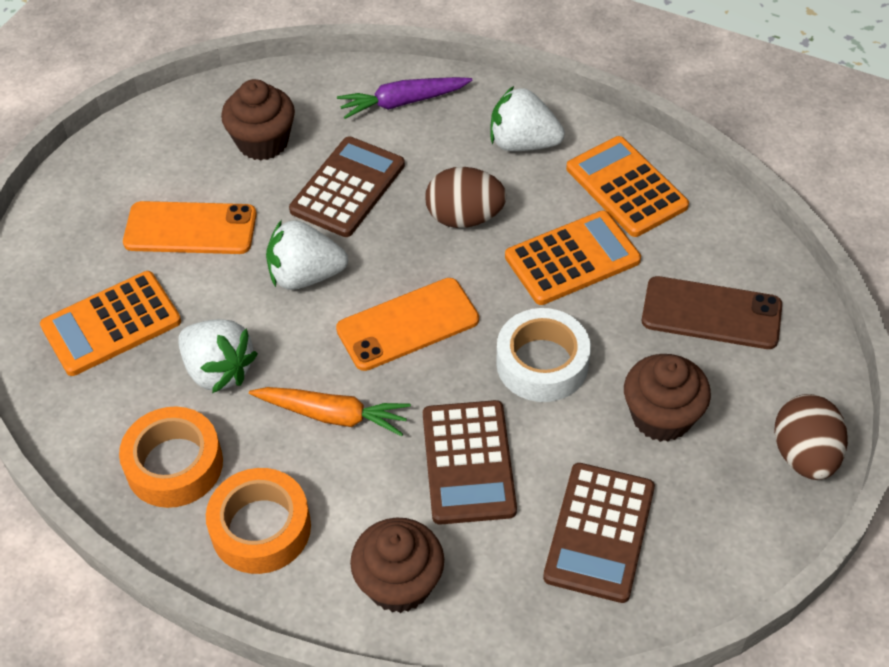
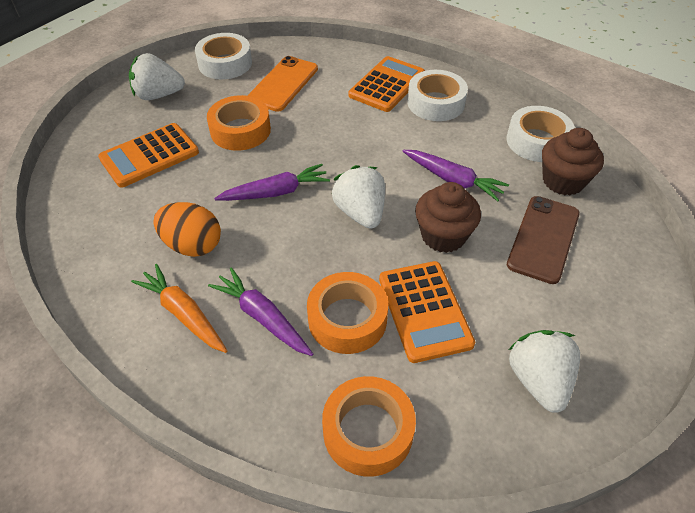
brown calculator: 3 -> 0
brown cupcake: 3 -> 2
brown egg: 2 -> 0
orange egg: 0 -> 1
orange phone: 2 -> 1
orange tape: 2 -> 3
purple carrot: 1 -> 3
white tape: 1 -> 3

